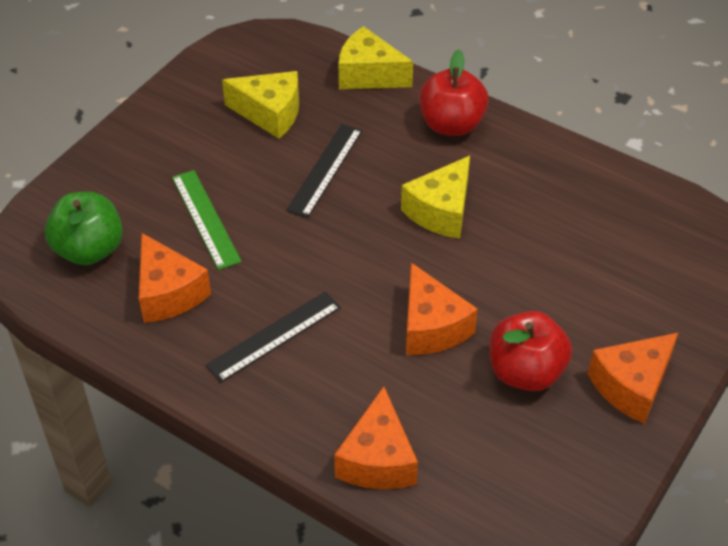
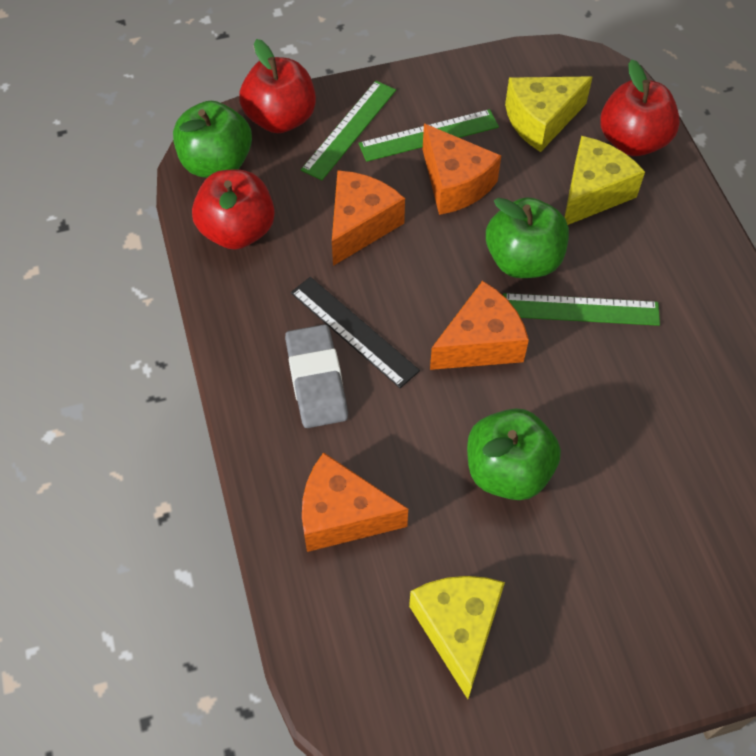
black ruler: 2 -> 1
green apple: 1 -> 3
green ruler: 1 -> 3
grey eraser: 0 -> 1
red apple: 2 -> 3

